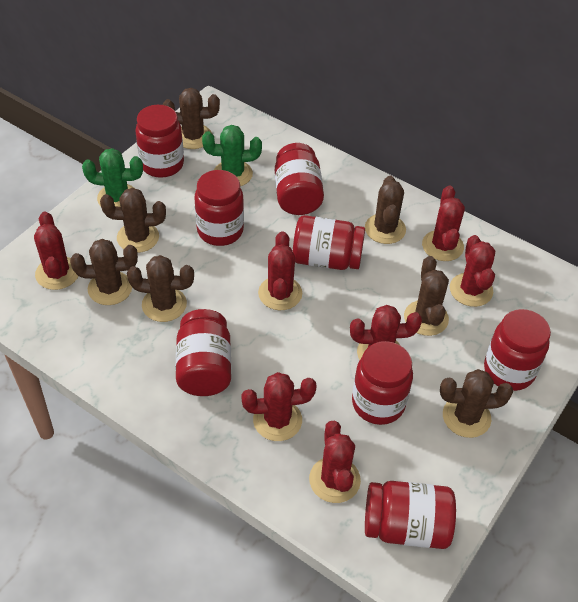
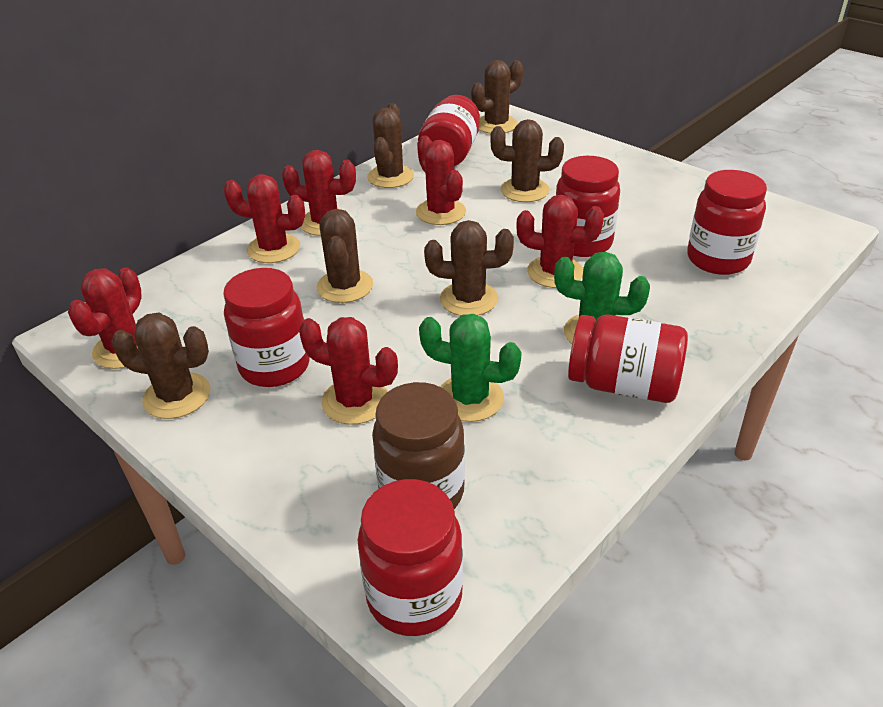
brown cactus: 7 -> 6
brown jar: 0 -> 1
red cactus: 7 -> 6
red jar: 8 -> 6

